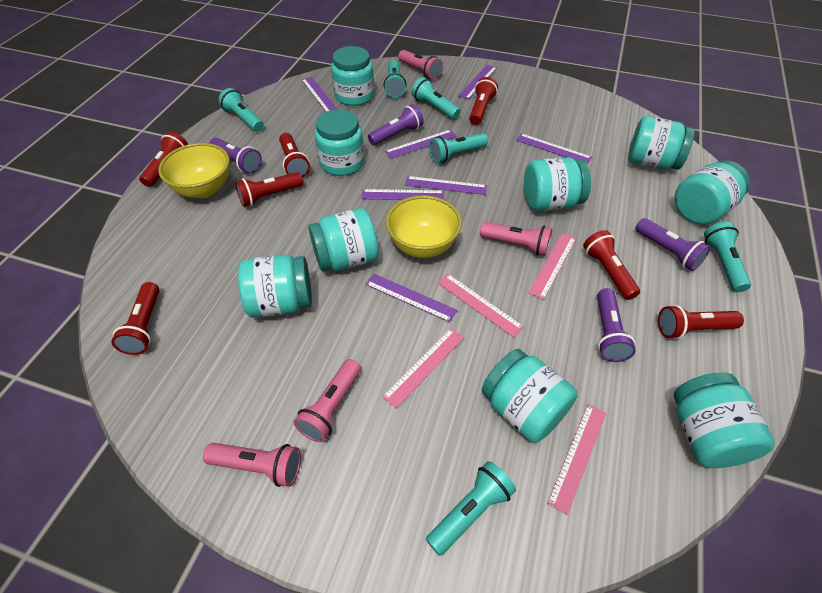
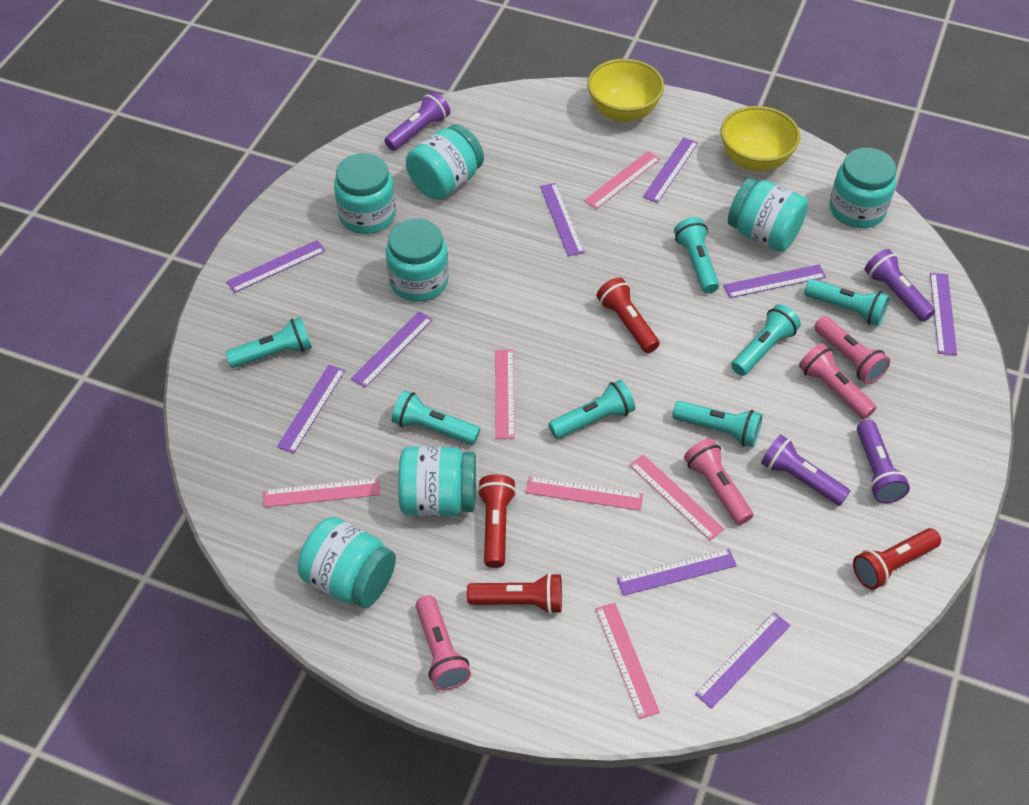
pink ruler: 4 -> 6
purple ruler: 7 -> 9
red flashlight: 7 -> 4
turquoise flashlight: 6 -> 7
turquoise jar: 9 -> 7

